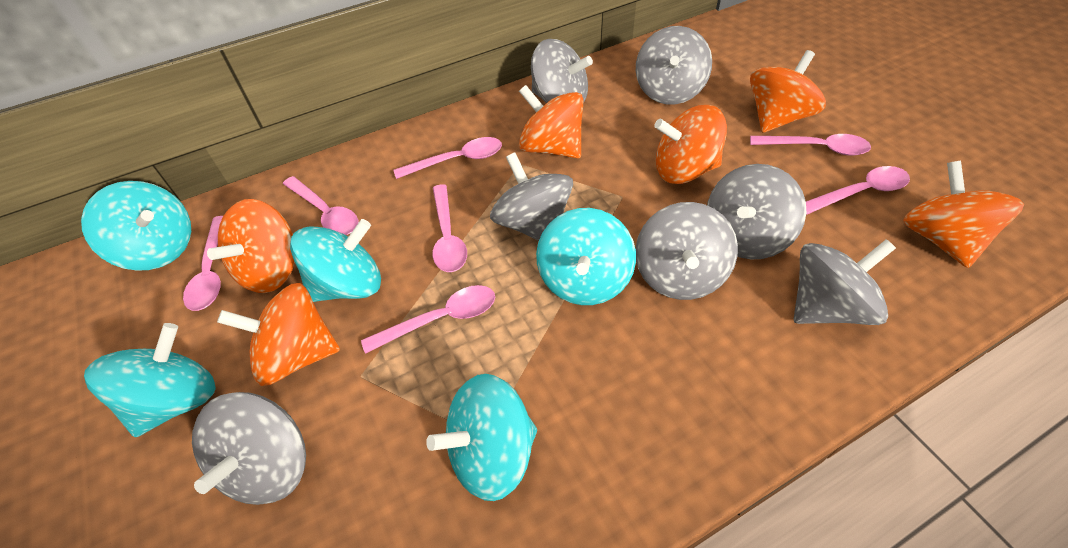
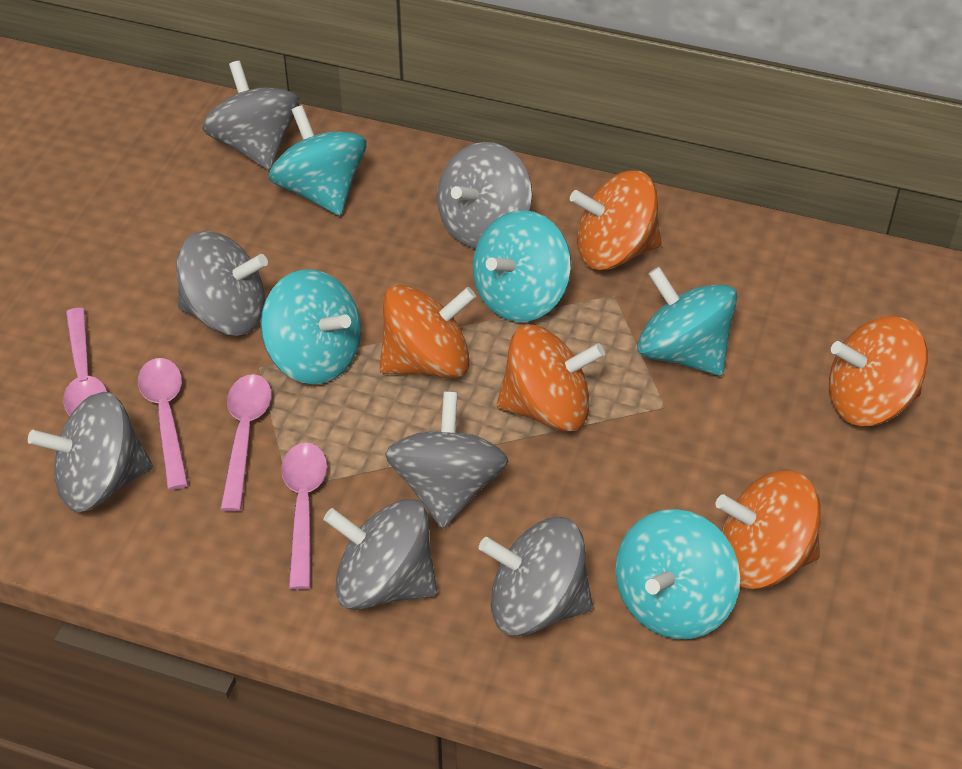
orange spinning top: 6 -> 5
pink spoon: 7 -> 4

